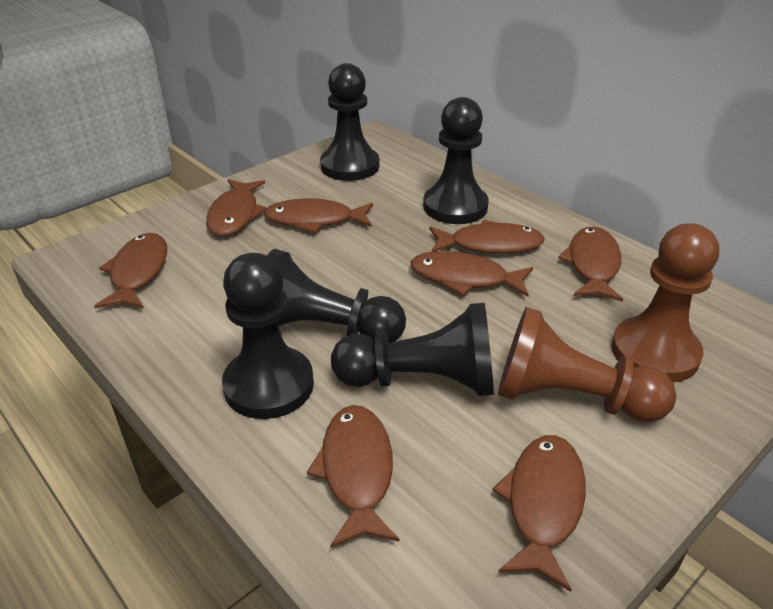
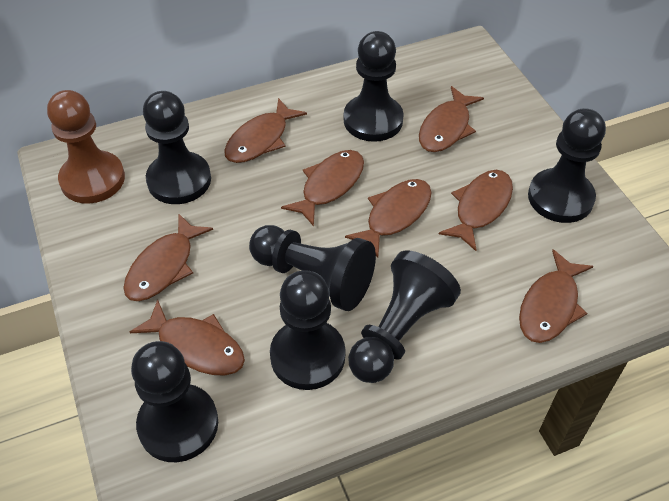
black pawn: 5 -> 7
brown pawn: 2 -> 1

